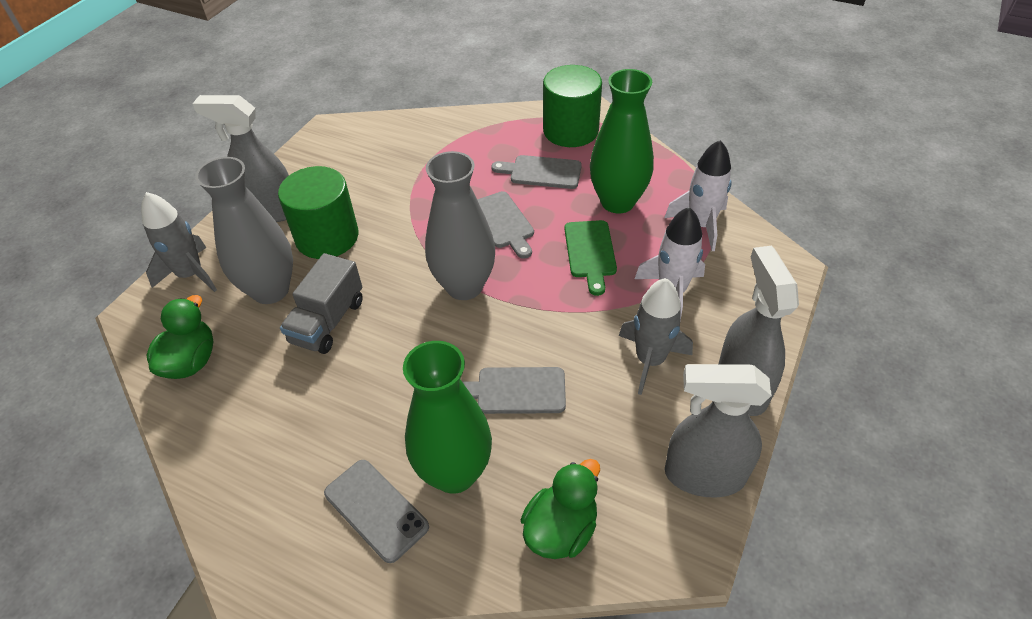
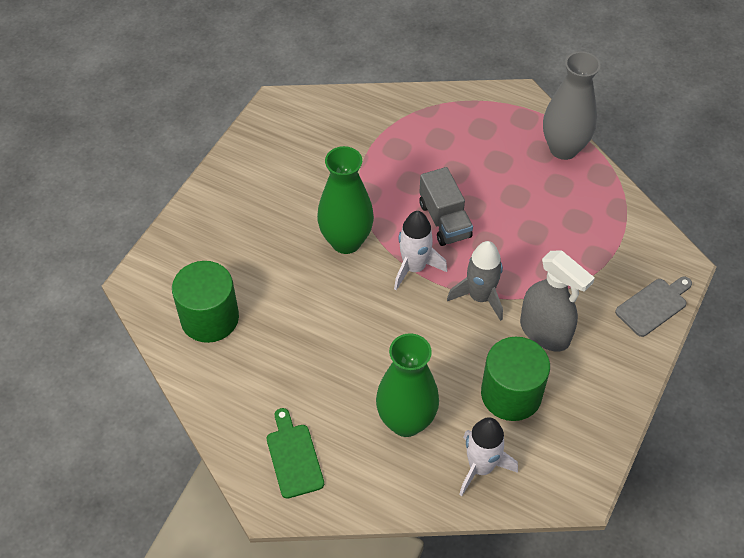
green duck: 2 -> 0
grey cutting board: 3 -> 1
grey phone: 1 -> 0
grey rocket: 2 -> 1
grey spray bottle: 3 -> 1
grey vase: 2 -> 1

